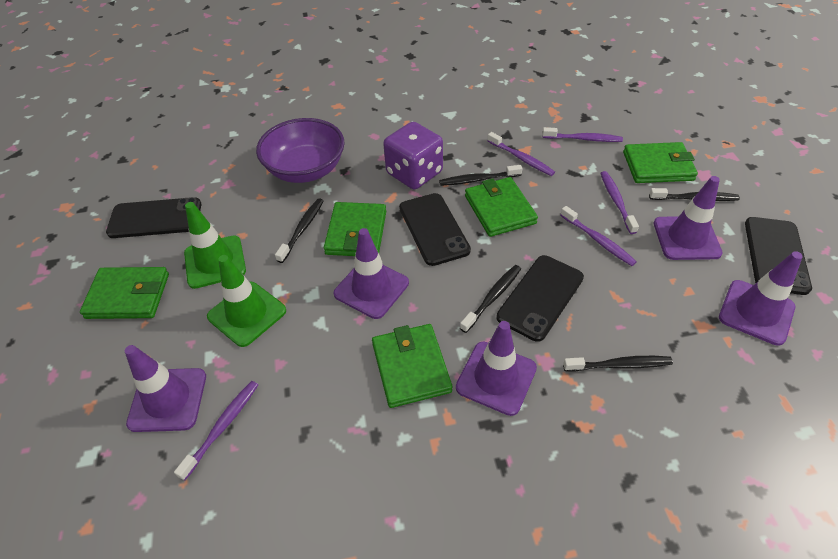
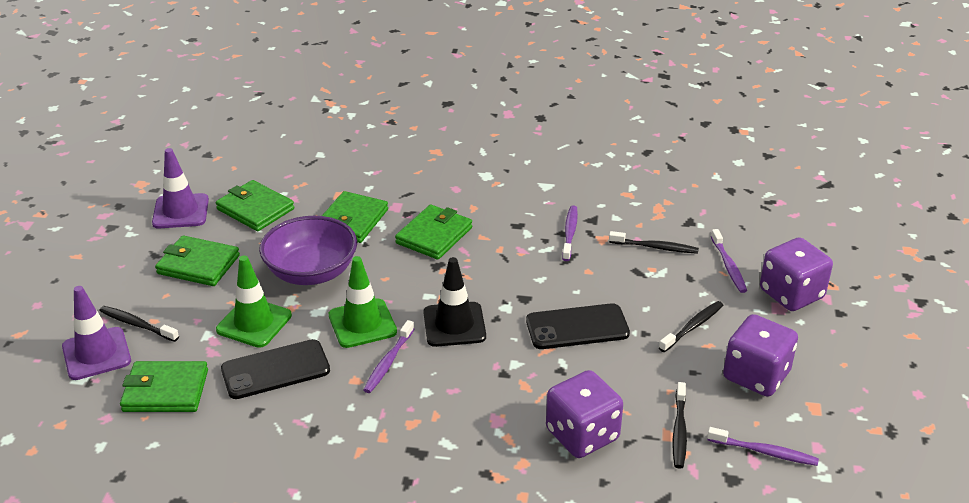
black phone: 4 -> 2
black toothbrush: 5 -> 4
black traffic cone: 0 -> 1
purple dice: 1 -> 3
purple toothbrush: 5 -> 4
purple traffic cone: 5 -> 2

